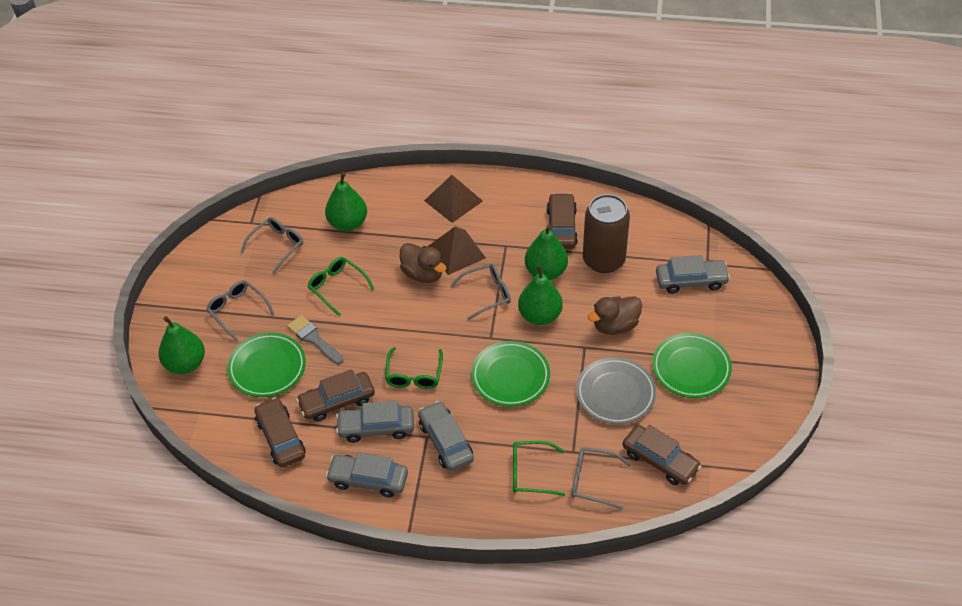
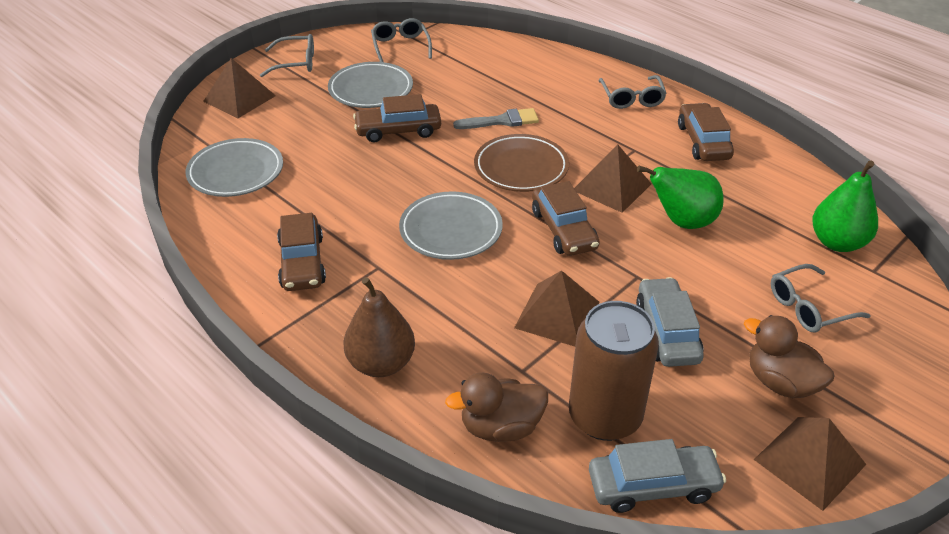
brown pear: 0 -> 1
brown plate: 0 -> 1
brown pyramid: 2 -> 4
green glasses: 3 -> 0
green pear: 4 -> 2
green plate: 3 -> 0
grey car: 4 -> 2
grey plate: 1 -> 3

